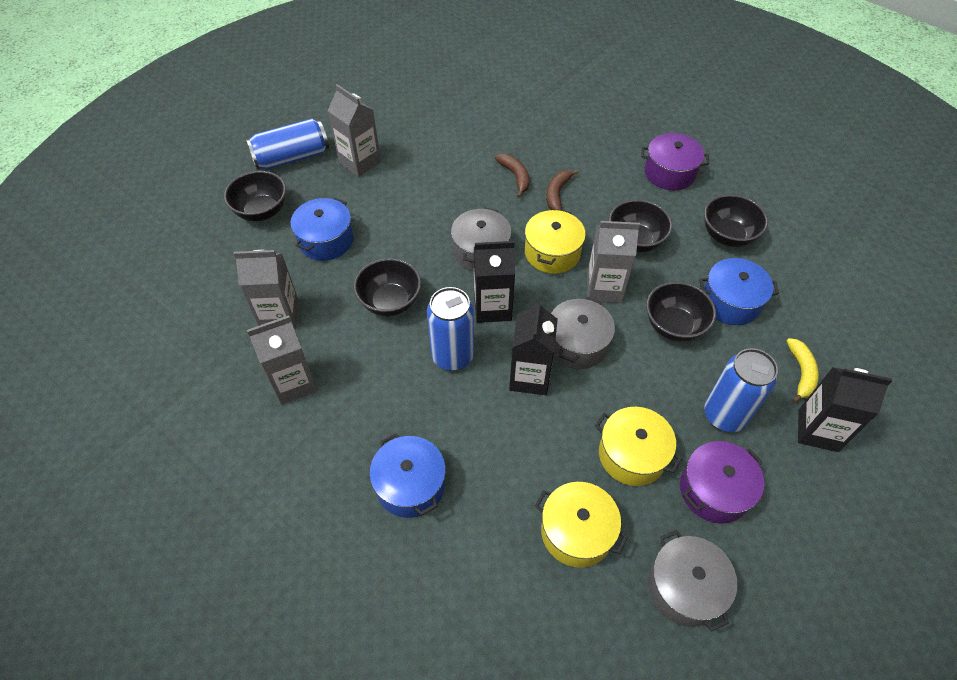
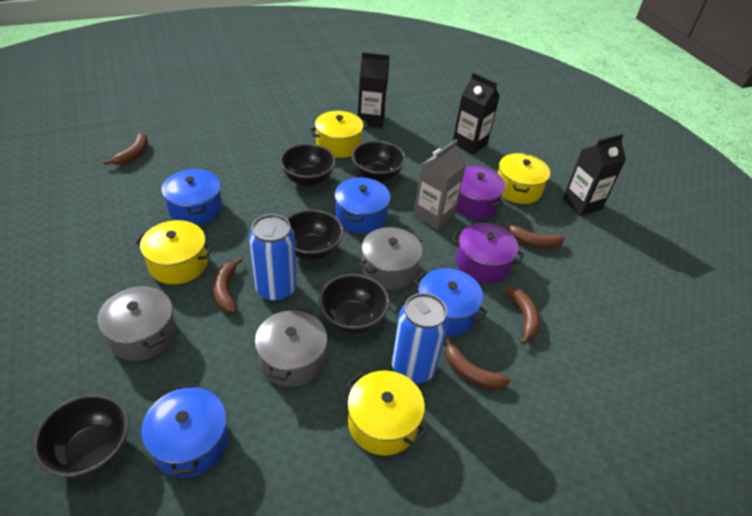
blue can: 3 -> 2
blue pot: 3 -> 4
brown banana: 2 -> 5
grey carton: 4 -> 1
yellow banana: 1 -> 0
yellow pot: 3 -> 4

